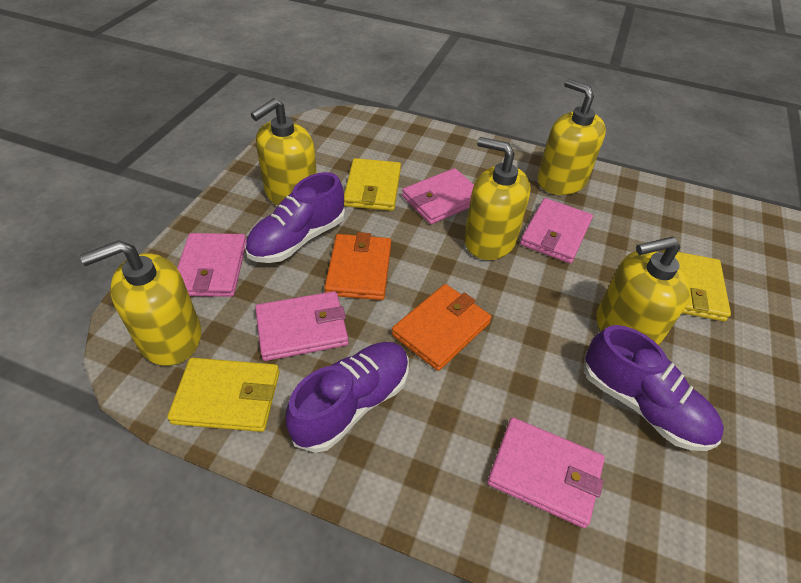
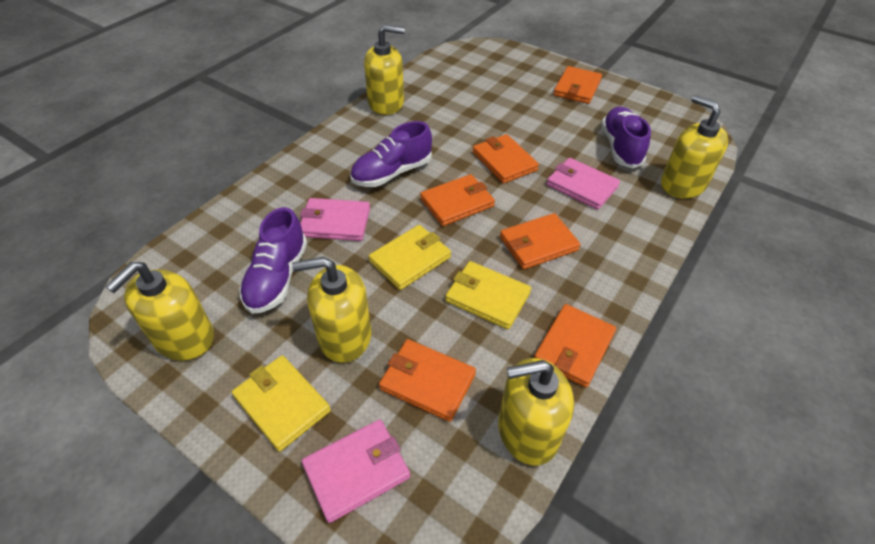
orange wallet: 2 -> 6
pink wallet: 5 -> 3

